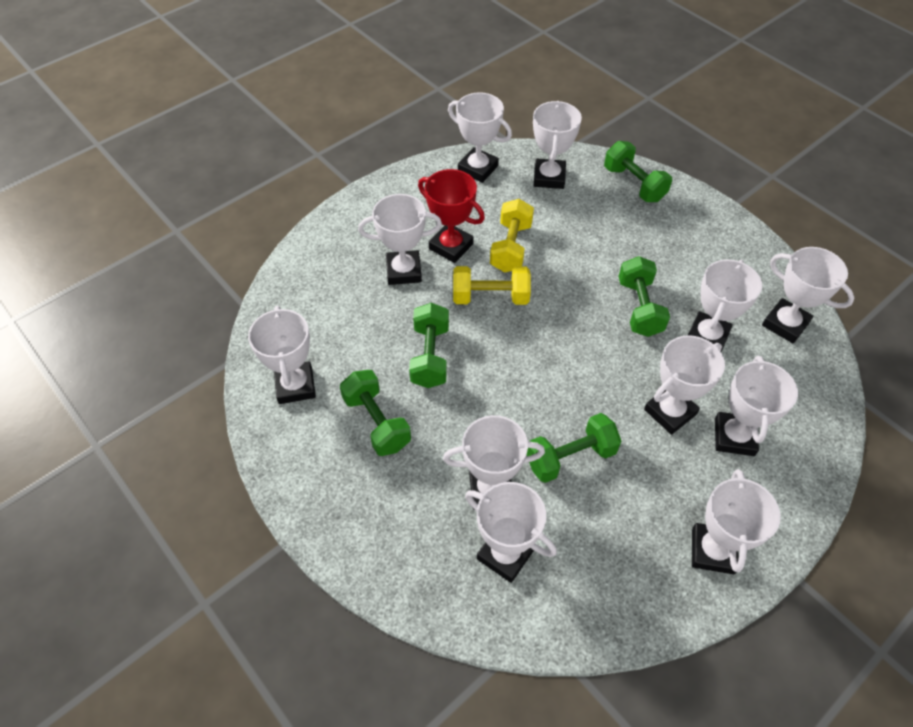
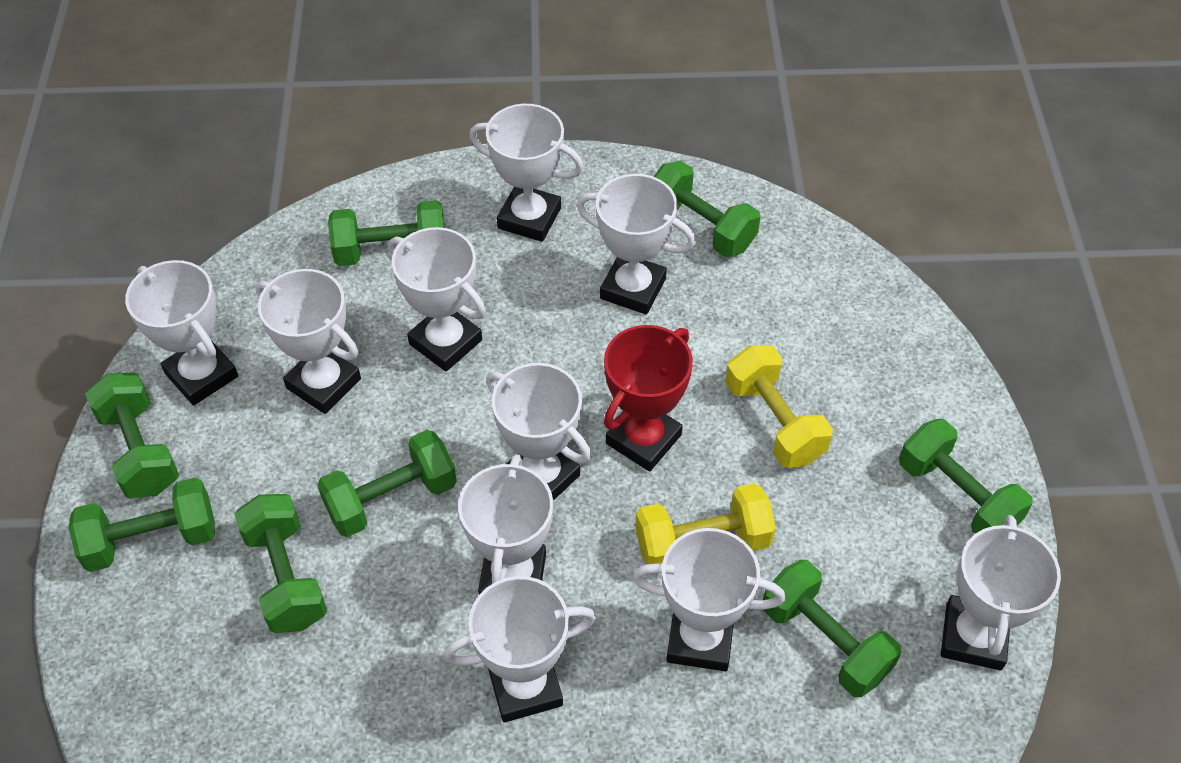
green dumbbell: 5 -> 8
white trophy: 11 -> 10

